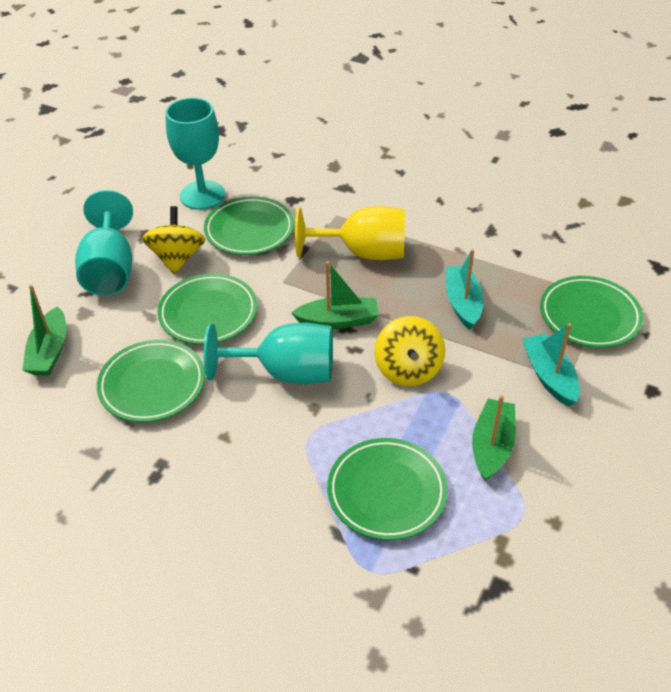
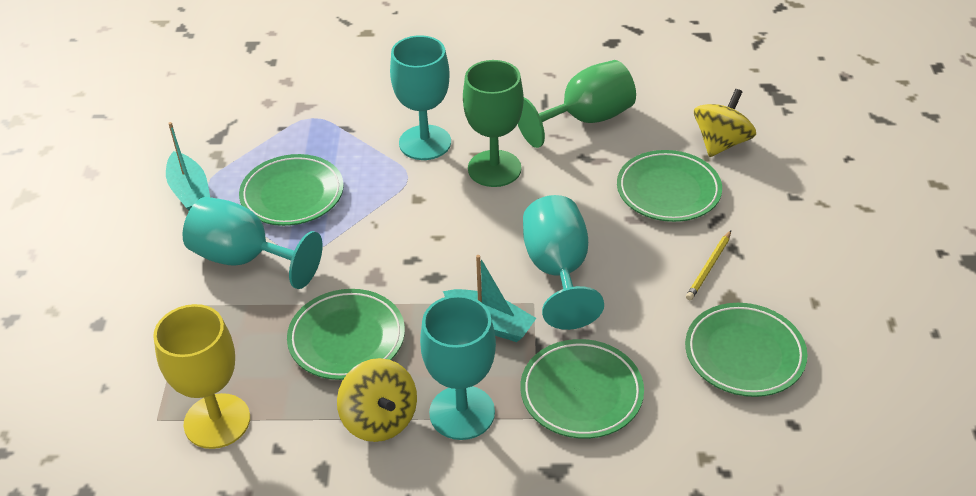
green boat: 3 -> 0
green goblet: 0 -> 2
turquoise goblet: 3 -> 4
yellow pencil: 0 -> 1

